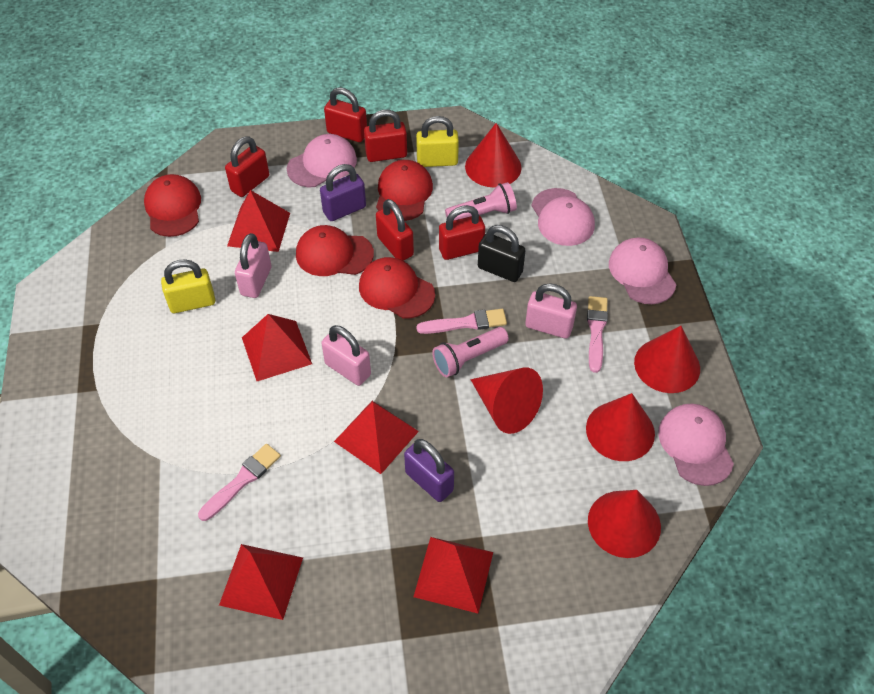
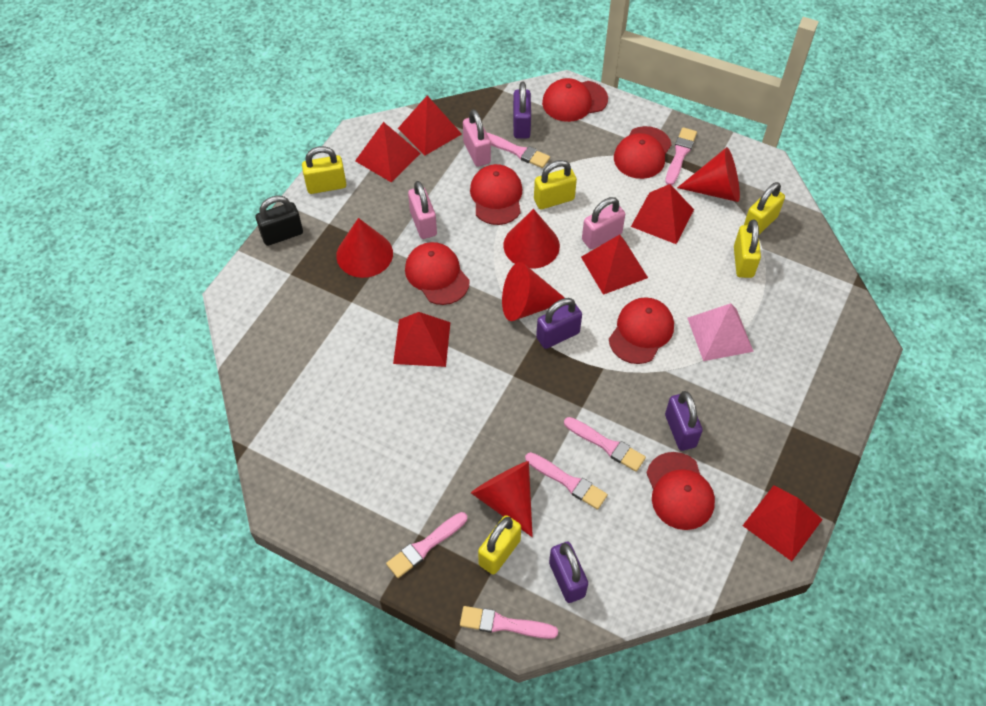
pink brush: 3 -> 6
pink cap: 4 -> 0
pink flashlight: 2 -> 0
pink pyramid: 0 -> 1
purple padlock: 2 -> 4
red cap: 4 -> 6
red padlock: 5 -> 0
red pyramid: 5 -> 6
yellow padlock: 2 -> 5

